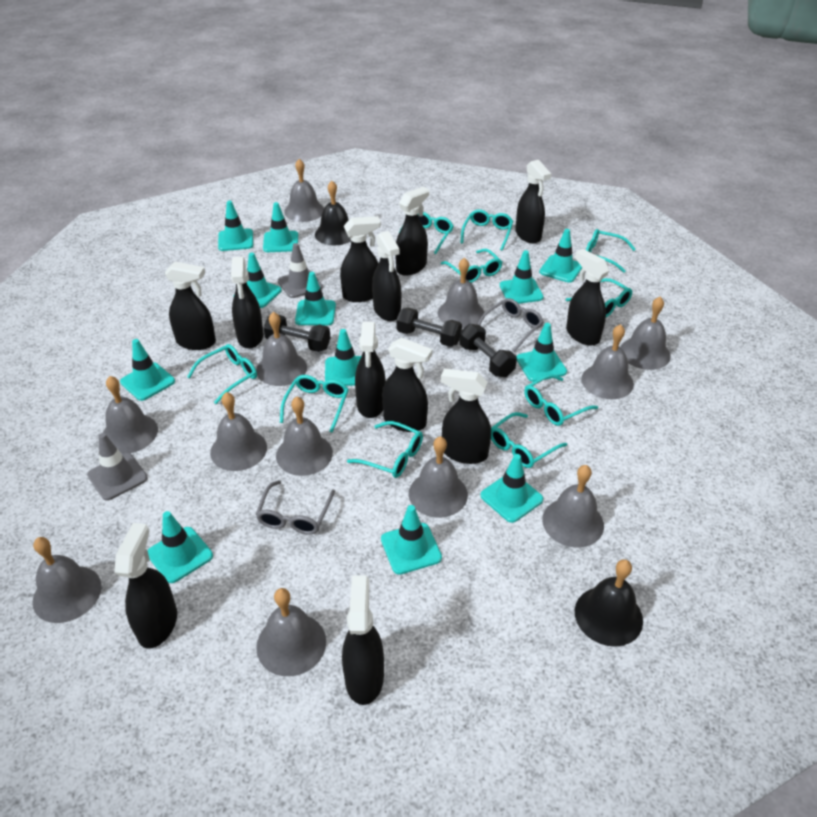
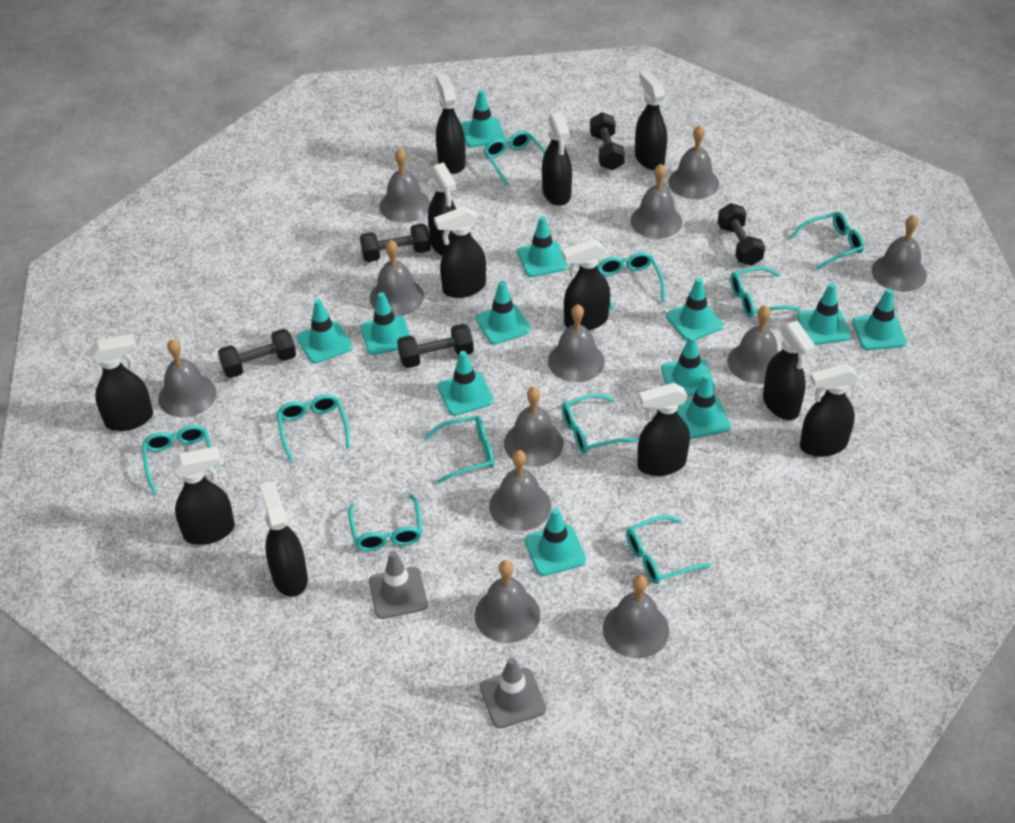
black bell: 2 -> 0
black dumbbell: 3 -> 5
grey glasses: 2 -> 0

